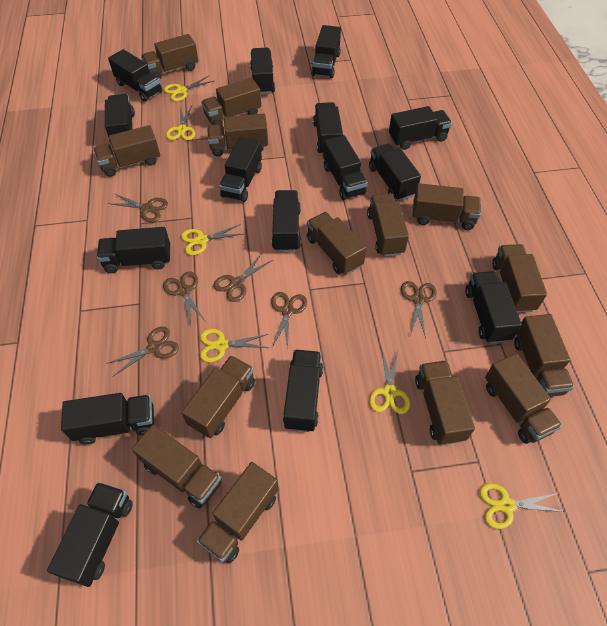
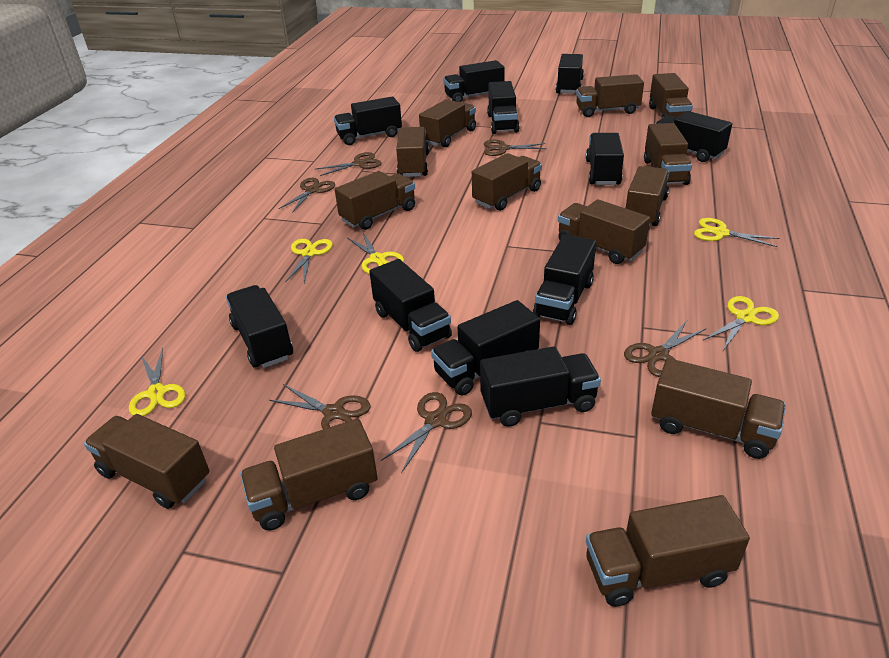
black truck: 15 -> 11
brown truck: 14 -> 13
yellow scissors: 6 -> 5

